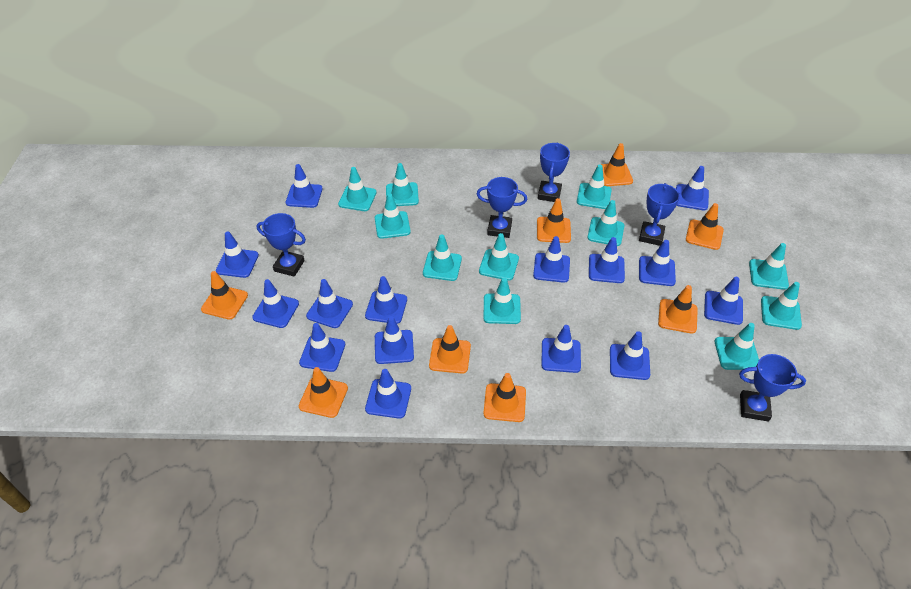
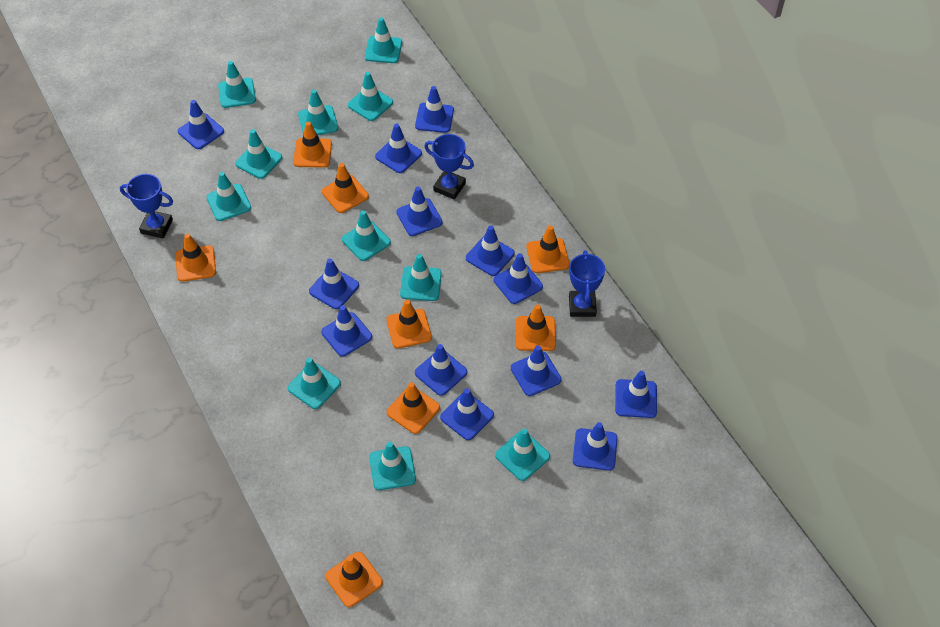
blue traffic cone: 15 -> 13
blue trophy: 5 -> 3

